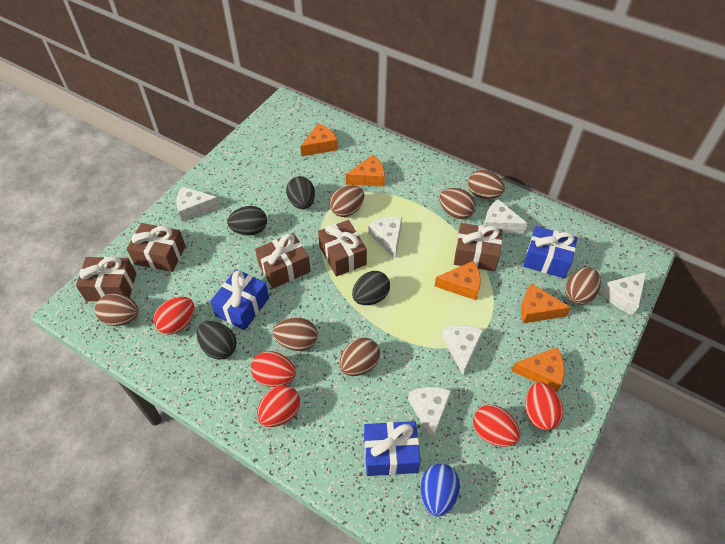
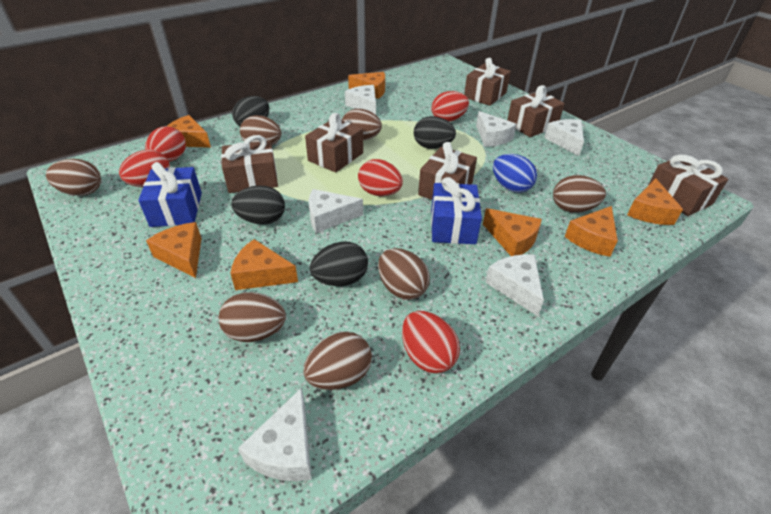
blue gift: 3 -> 2
brown gift: 5 -> 6
orange cheese: 5 -> 7

